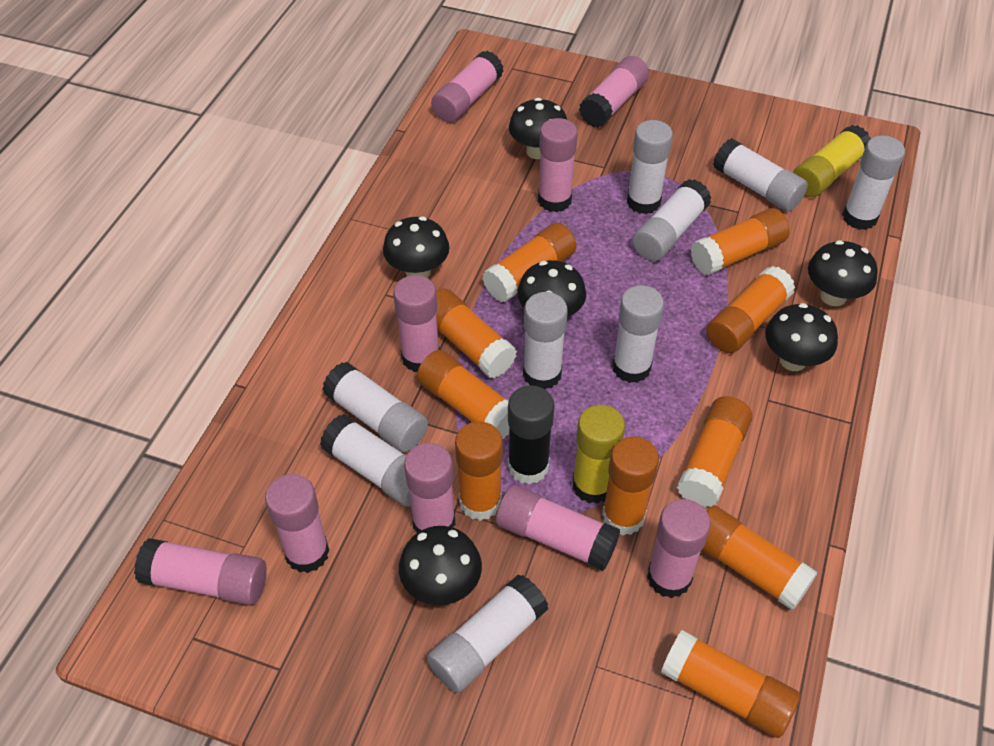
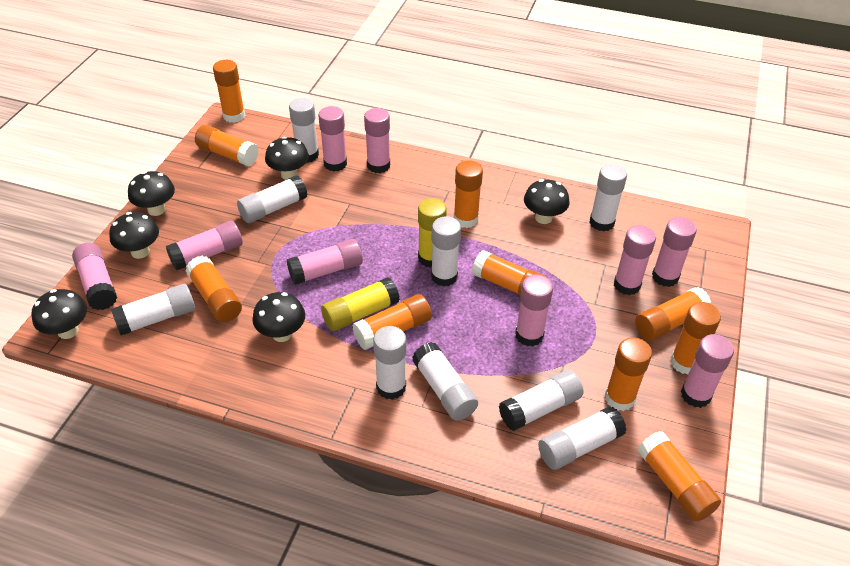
black glue stick: 1 -> 0

